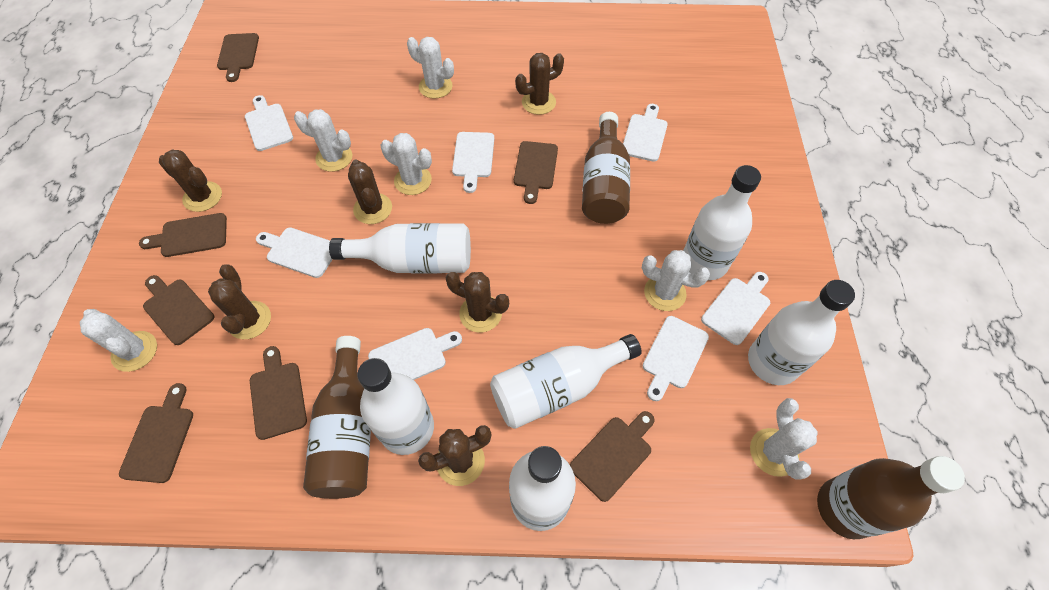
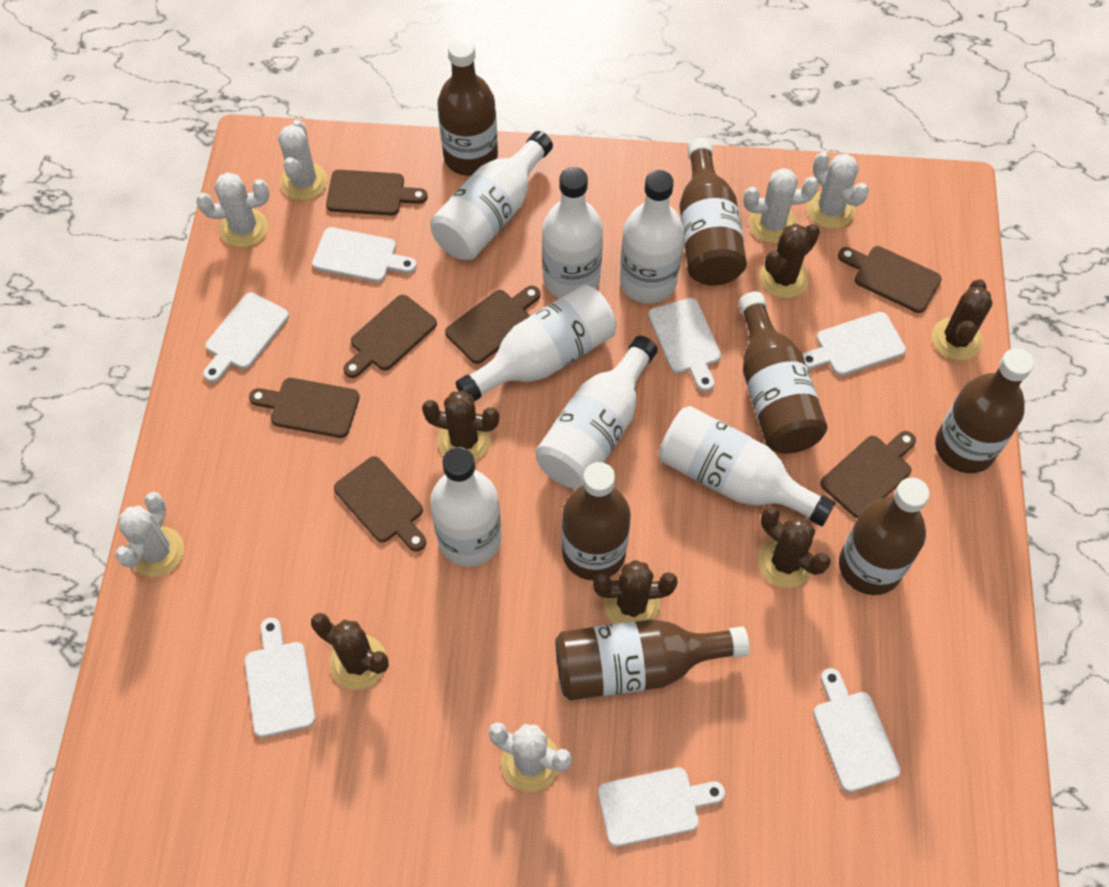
brown bottle: 3 -> 7
white bottle: 6 -> 7

